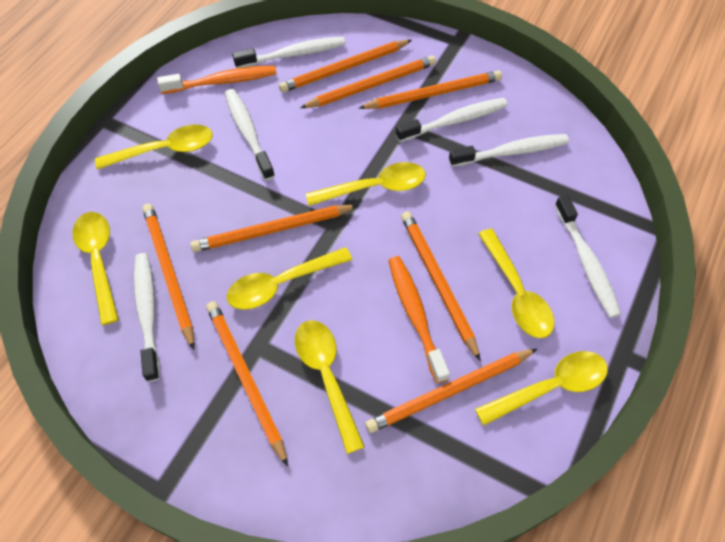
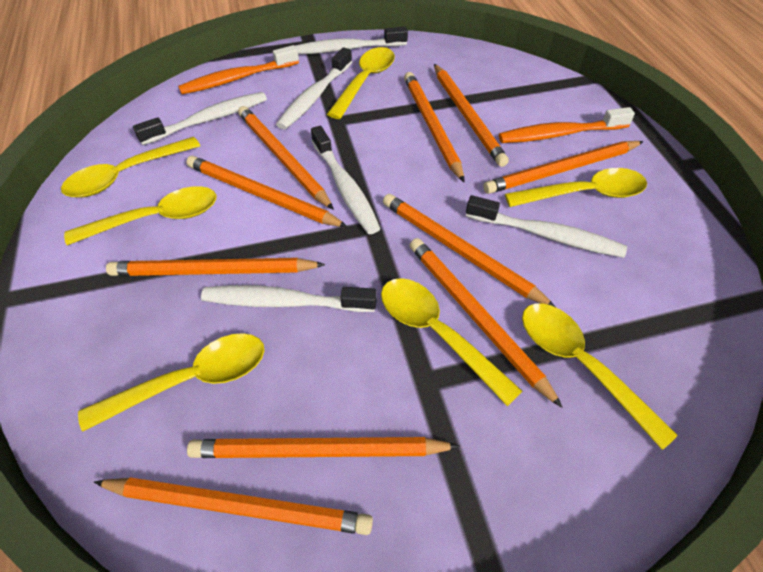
orange pencil: 8 -> 10

